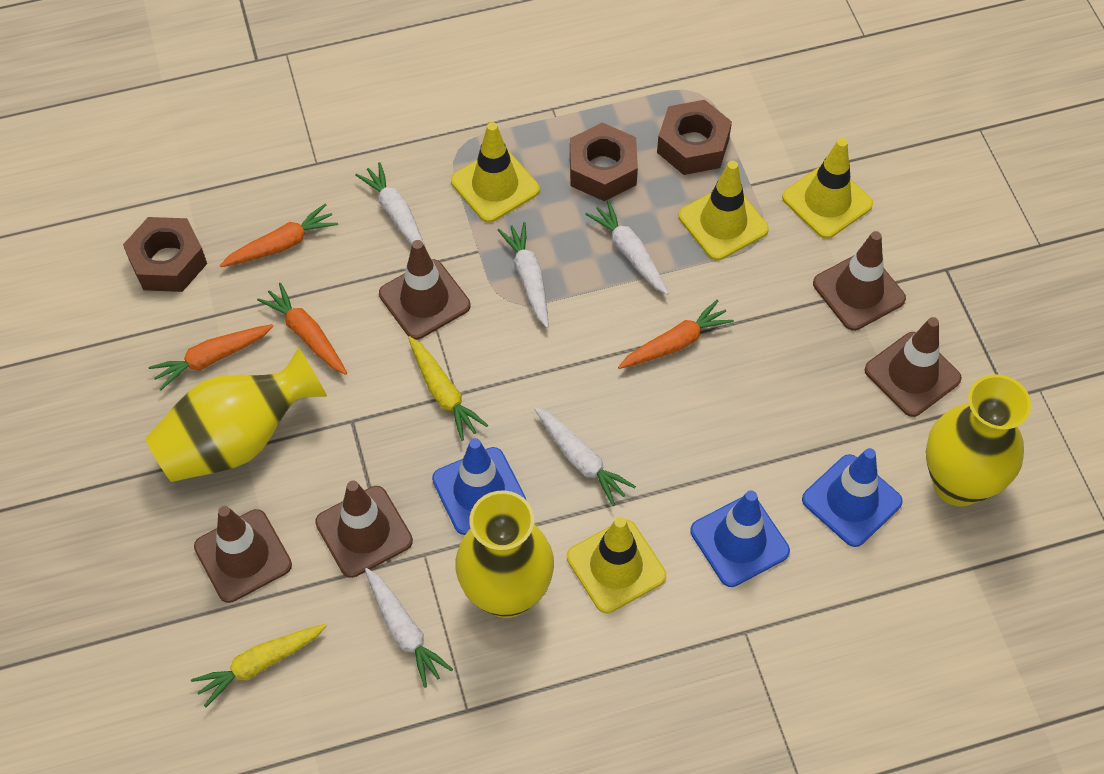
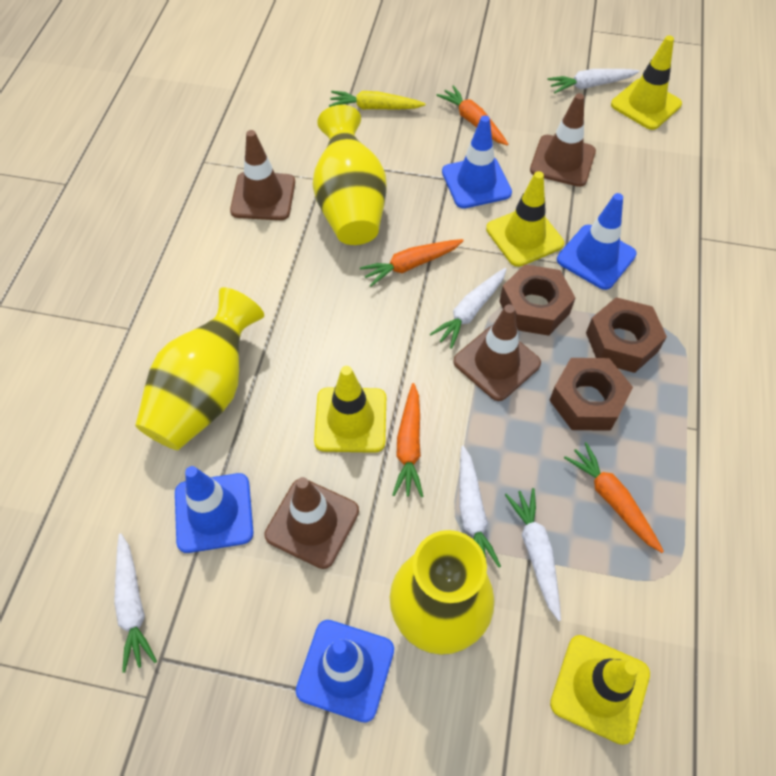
blue traffic cone: 3 -> 4
brown traffic cone: 5 -> 4
yellow carrot: 2 -> 1

